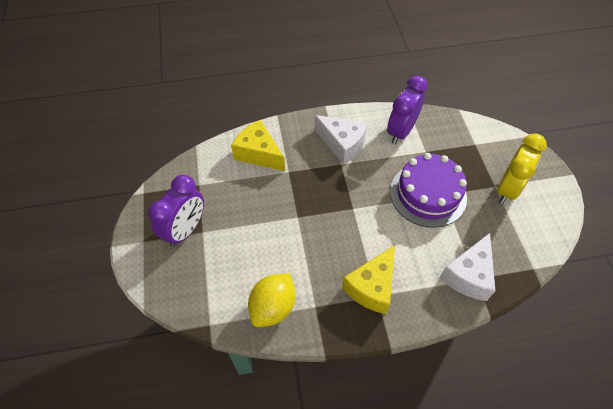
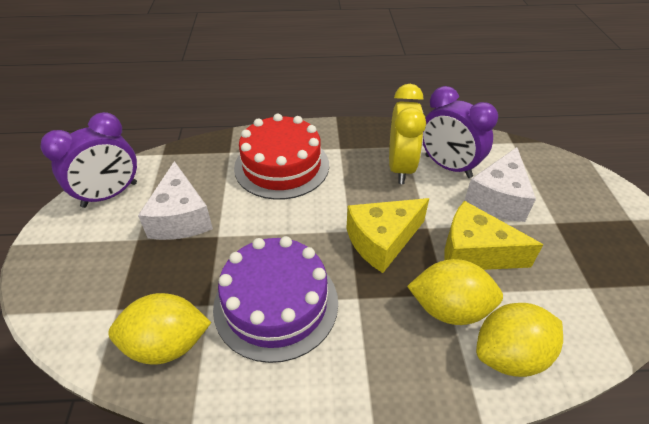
red cake: 0 -> 1
yellow lemon: 1 -> 3

